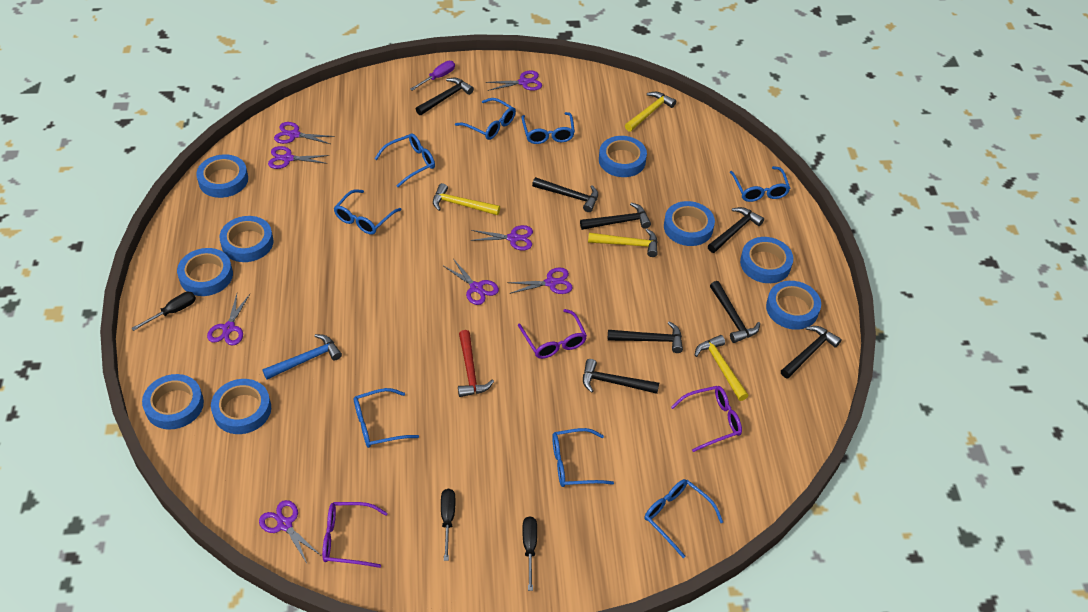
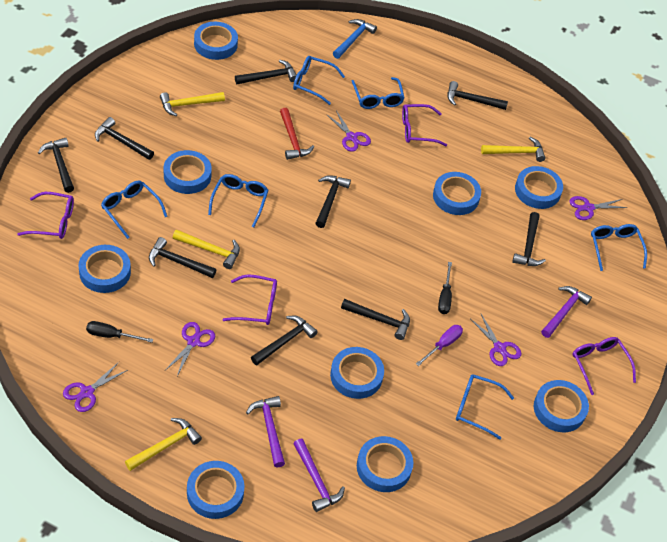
black hammer: 8 -> 9
black screwdriver: 3 -> 2
blue glasses: 8 -> 6
purple glasses: 3 -> 4
purple hammer: 0 -> 3
purple scissors: 8 -> 5

